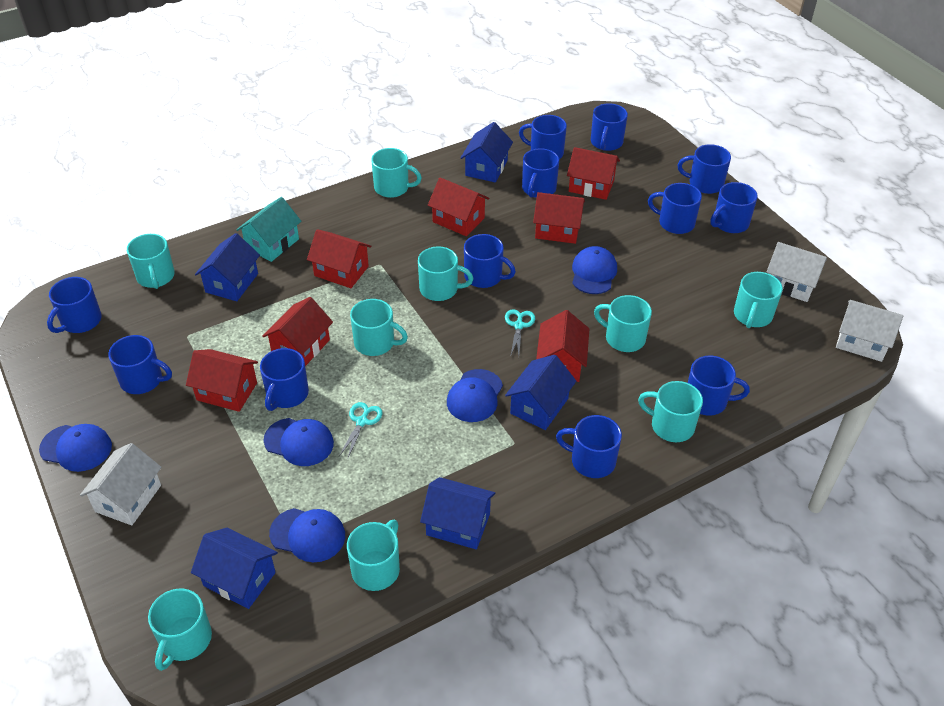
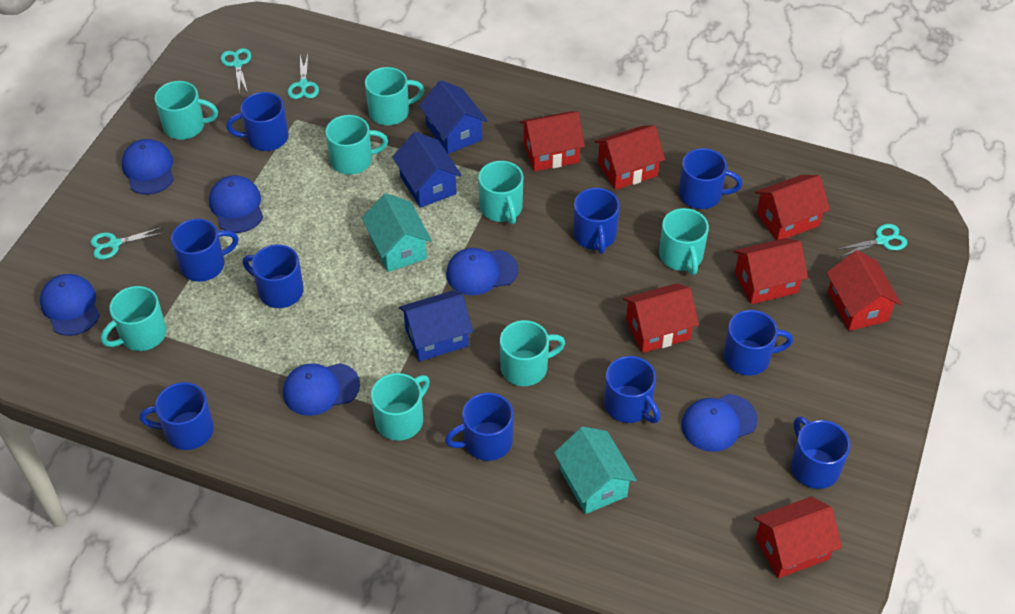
blue cap: 5 -> 6
blue house: 5 -> 3
blue mug: 12 -> 10
turquoise house: 1 -> 2
turquoise mug: 9 -> 8
turquoise scissors: 2 -> 4
white house: 3 -> 0

